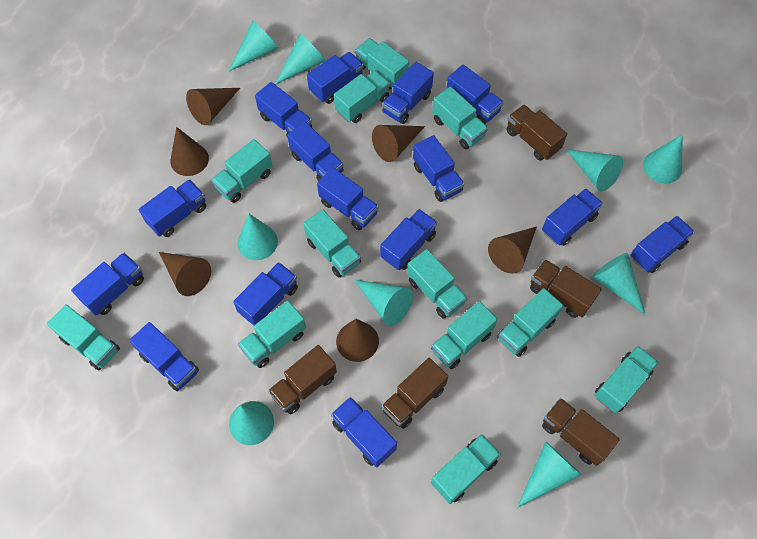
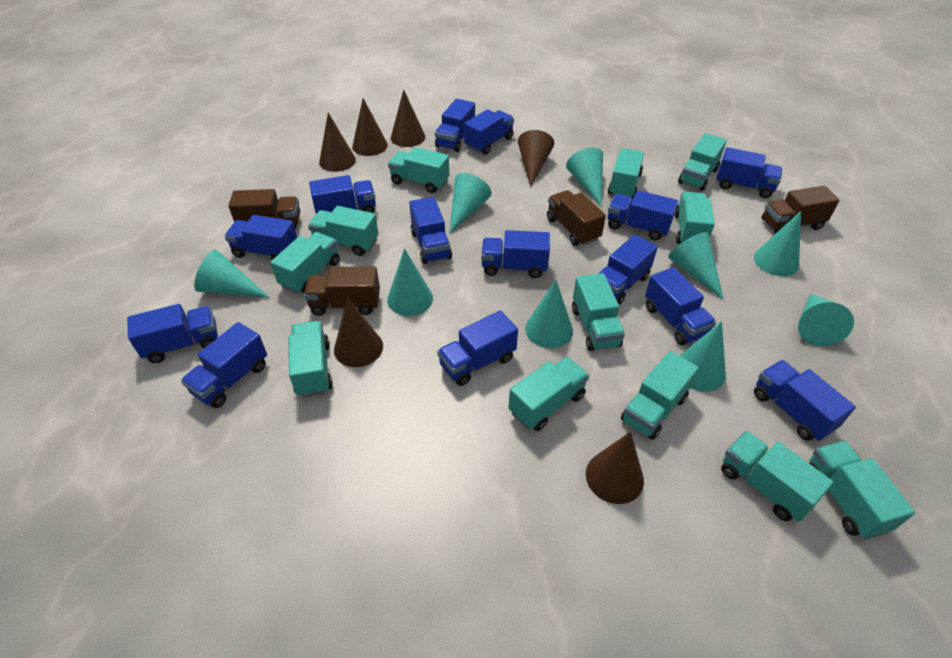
blue truck: 15 -> 14
brown truck: 5 -> 4

